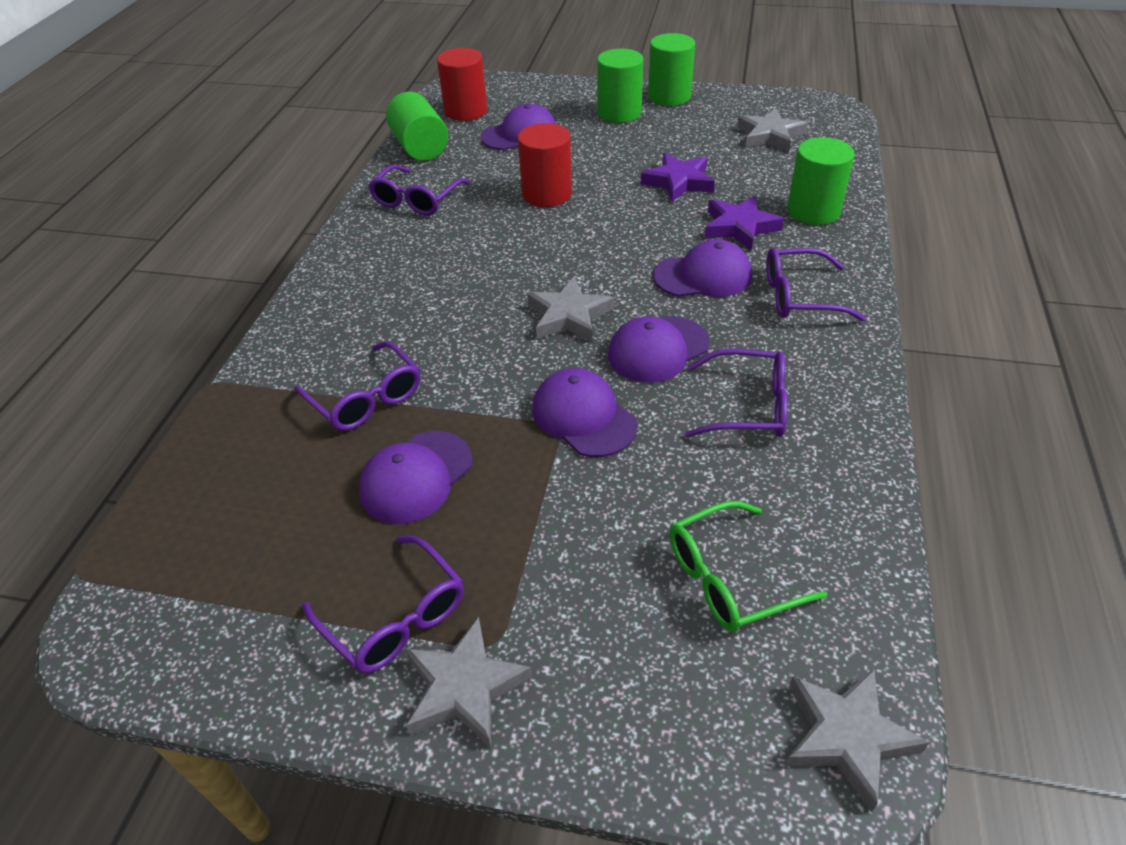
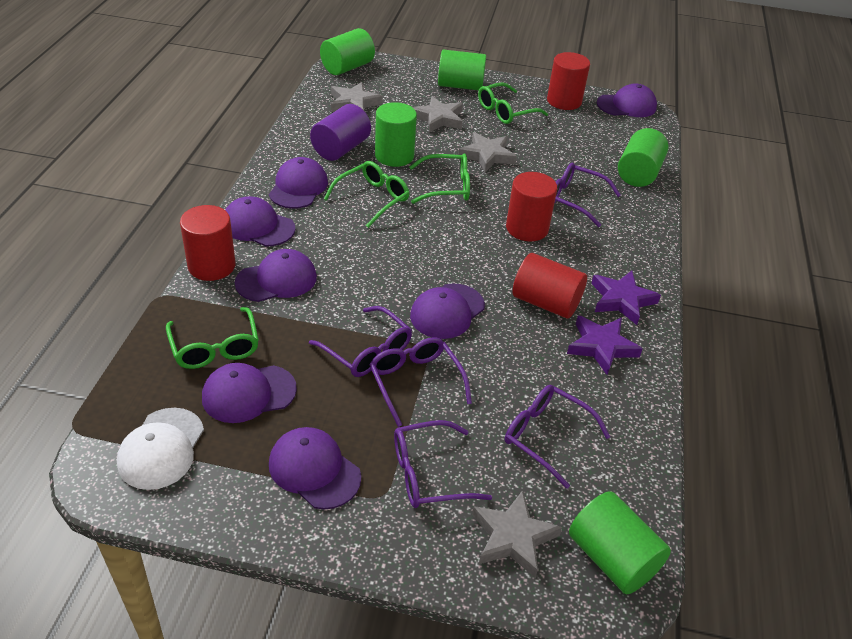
green cylinder: 4 -> 5
green glasses: 1 -> 4
purple cap: 5 -> 7
purple cylinder: 0 -> 1
red cylinder: 2 -> 4
white cap: 0 -> 1

